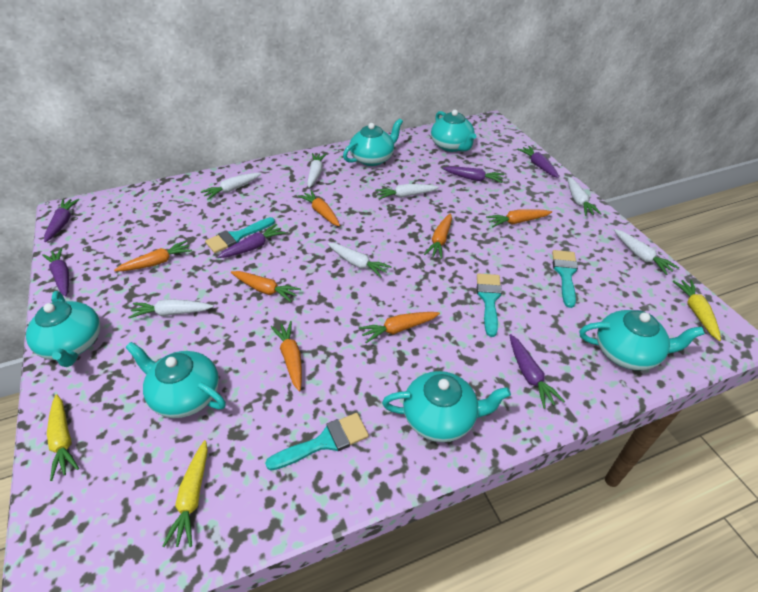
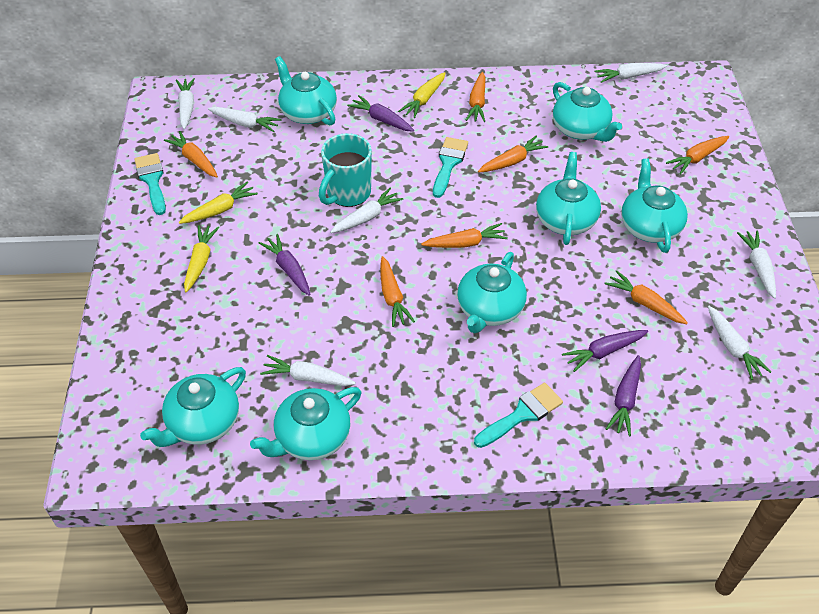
purple carrot: 6 -> 4
turquoise brush: 4 -> 3
turquoise mug: 0 -> 1
turquoise teapot: 6 -> 7

